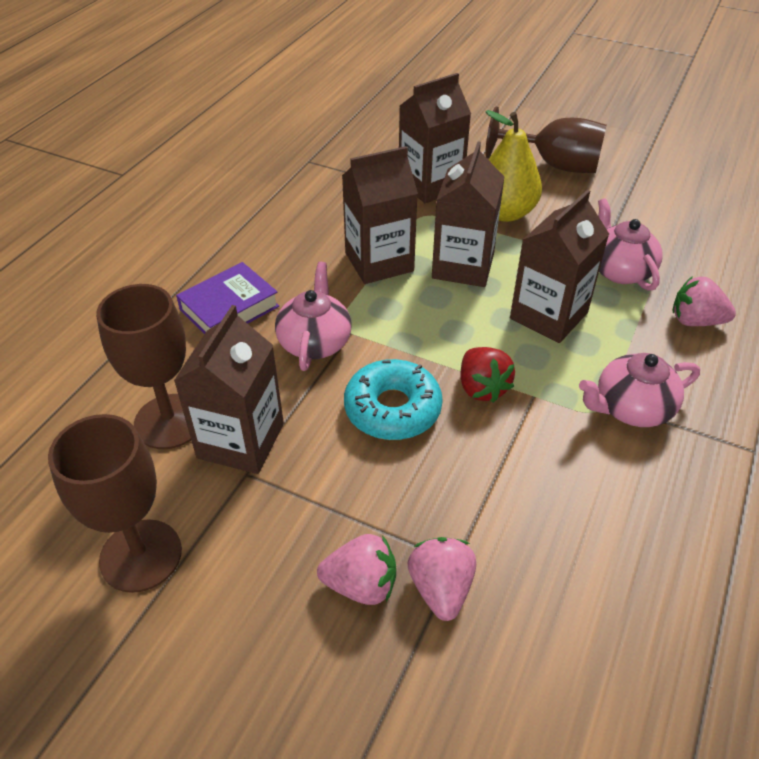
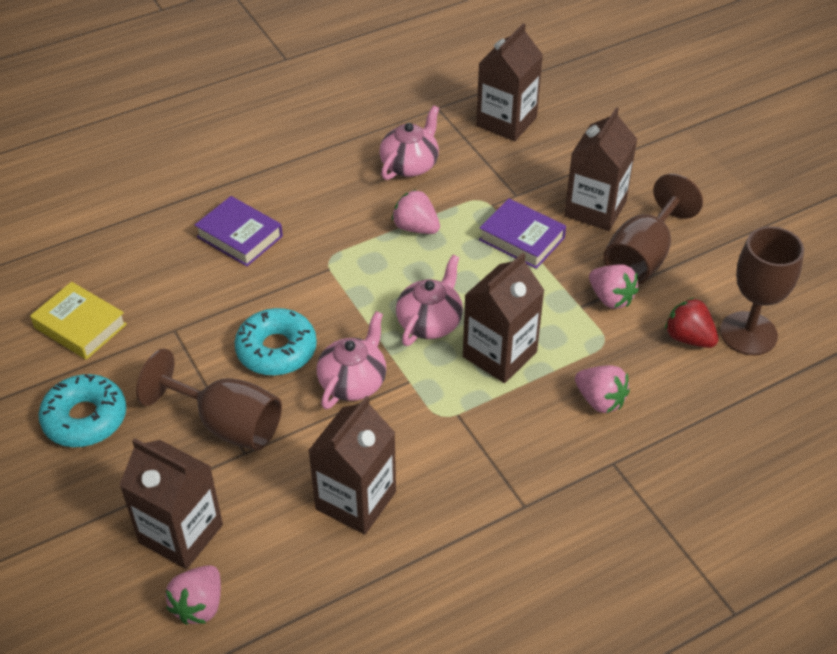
pink strawberry: 3 -> 4
purple book: 1 -> 2
turquoise donut: 1 -> 2
yellow book: 0 -> 1
yellow pear: 1 -> 0

